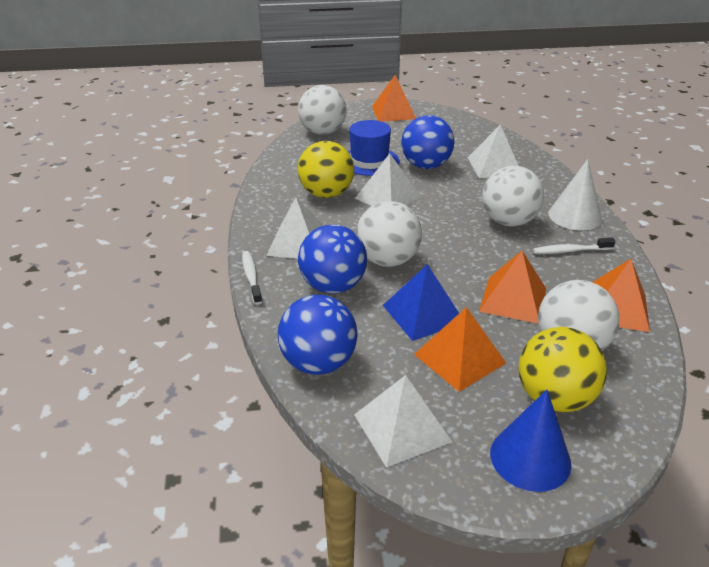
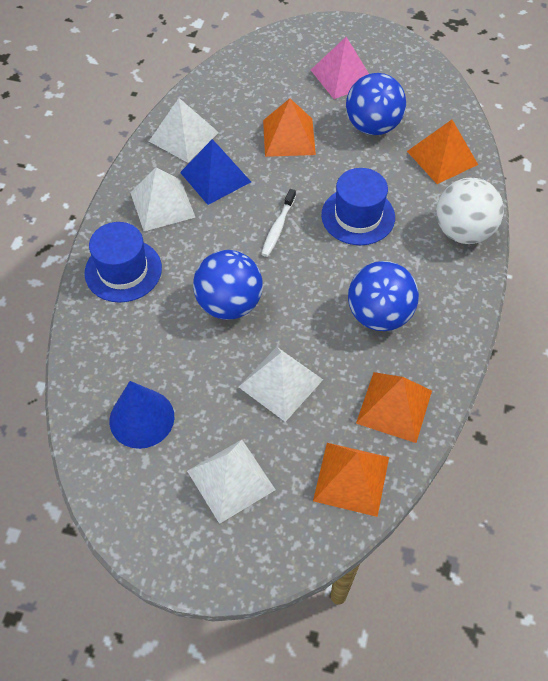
blue hat: 1 -> 2
pink pyramid: 0 -> 1
white ball: 4 -> 1
white cone: 1 -> 0
white toothbrush: 2 -> 1
yellow ball: 2 -> 0

